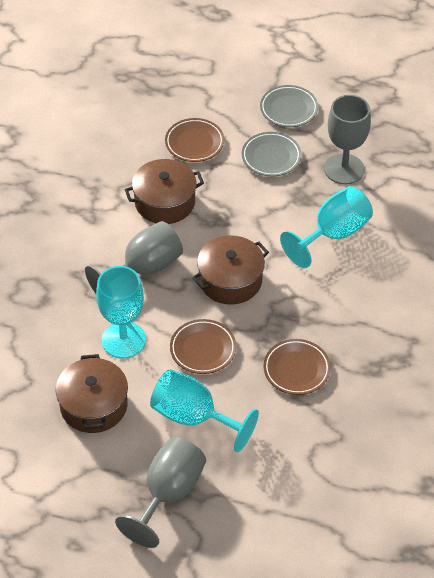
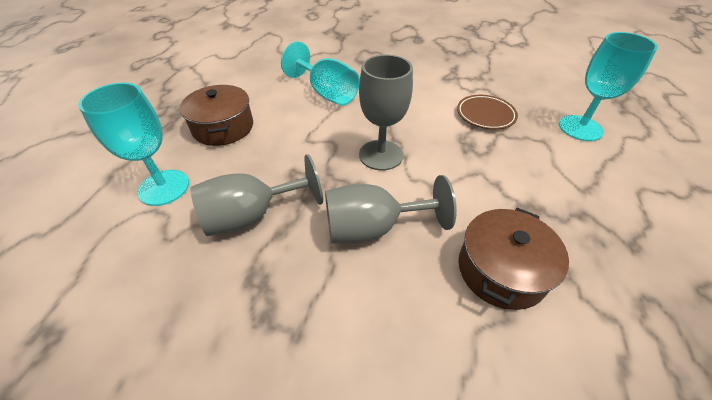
brown plate: 3 -> 1
brown pot: 3 -> 2
grey plate: 2 -> 0

